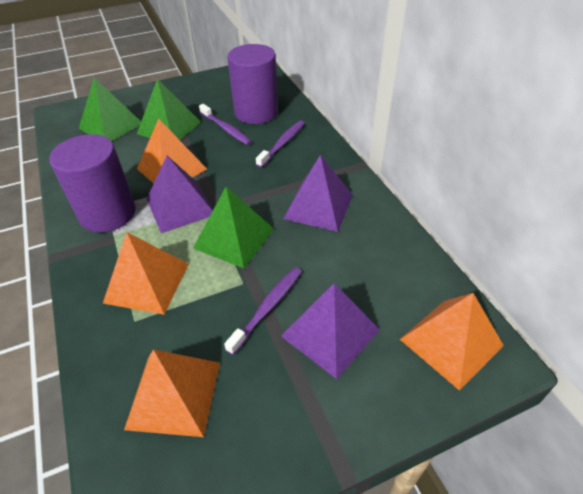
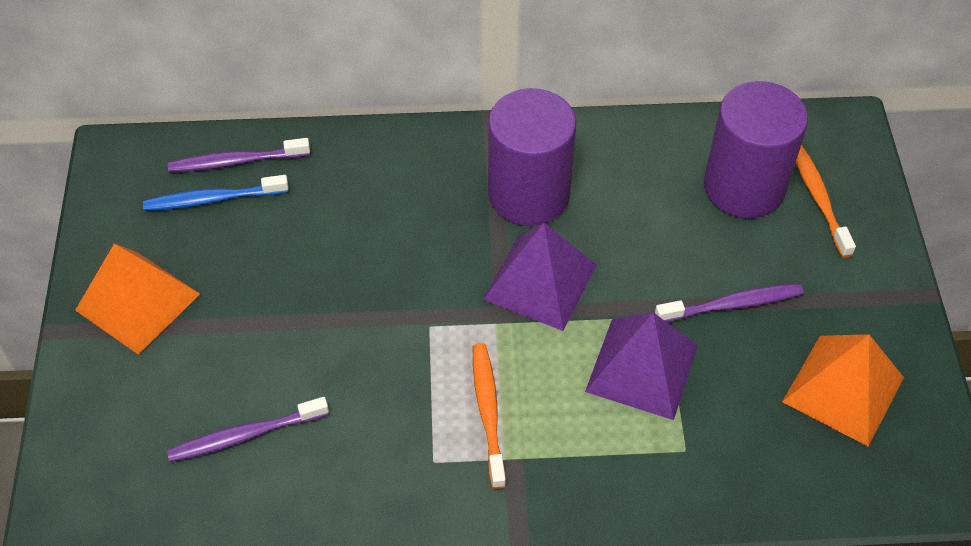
blue toothbrush: 0 -> 1
green pyramid: 3 -> 0
orange pyramid: 4 -> 2
orange toothbrush: 0 -> 2
purple pyramid: 3 -> 2

